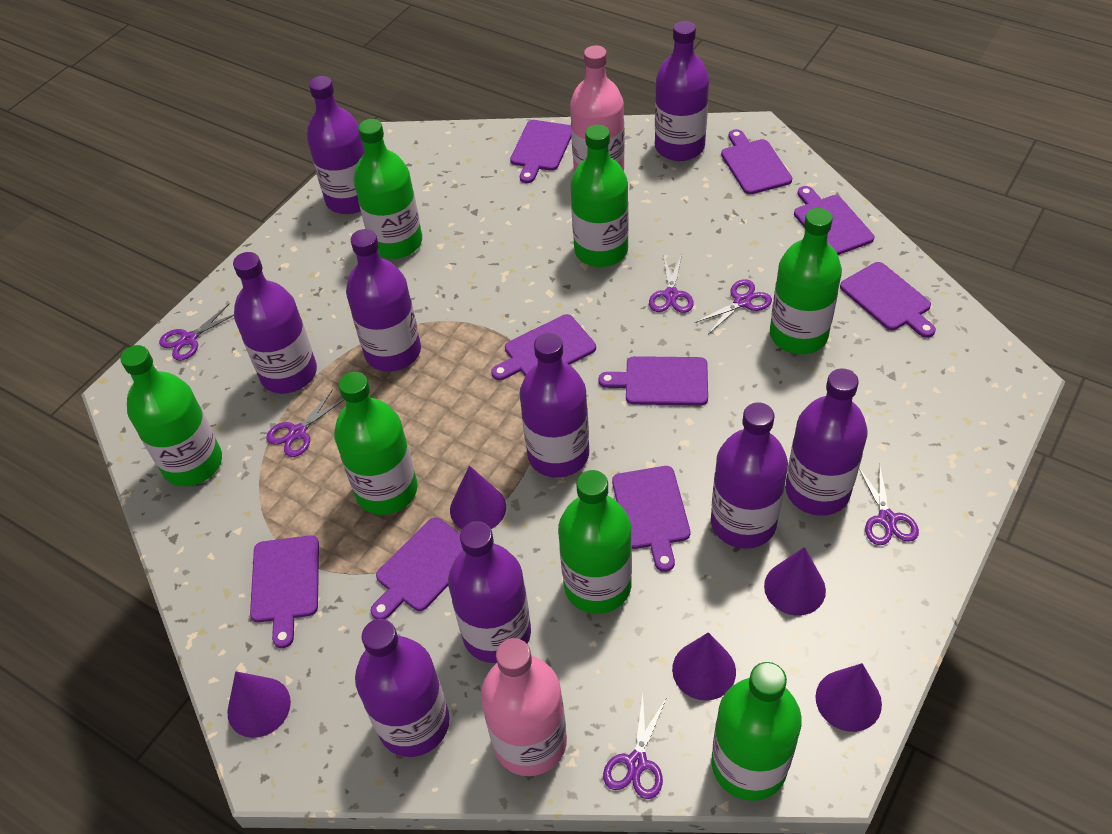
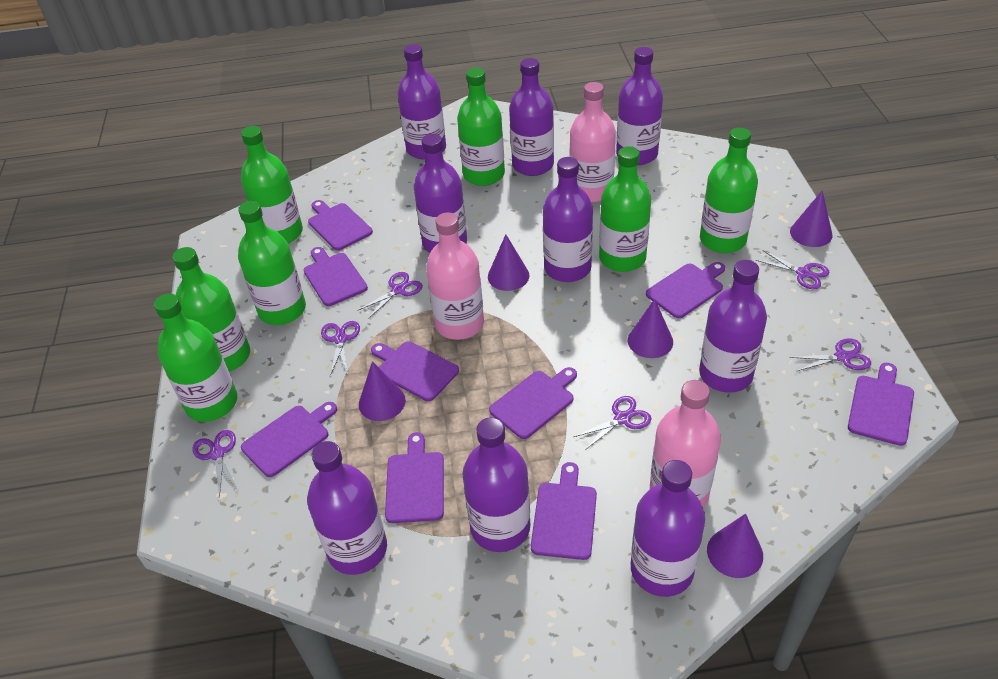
pink bottle: 2 -> 3

